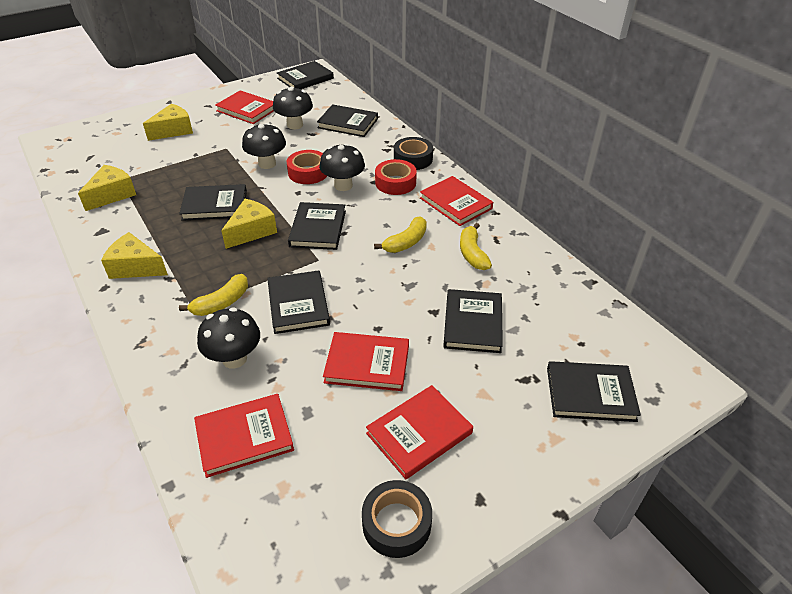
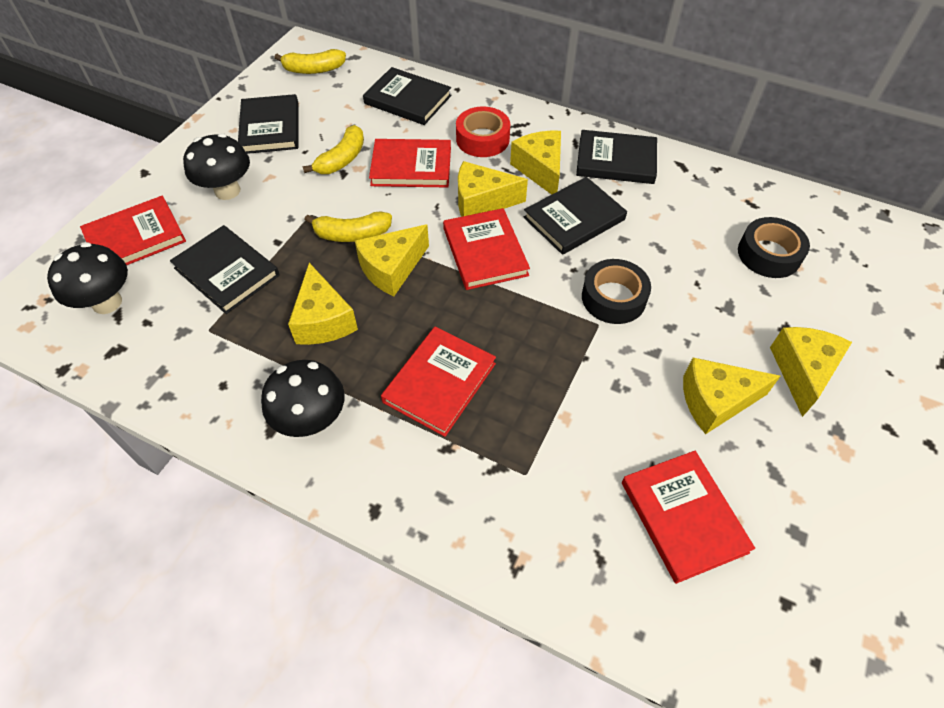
black book: 7 -> 5
black mushroom: 4 -> 3
red tape: 2 -> 1
yellow cheese: 4 -> 6

